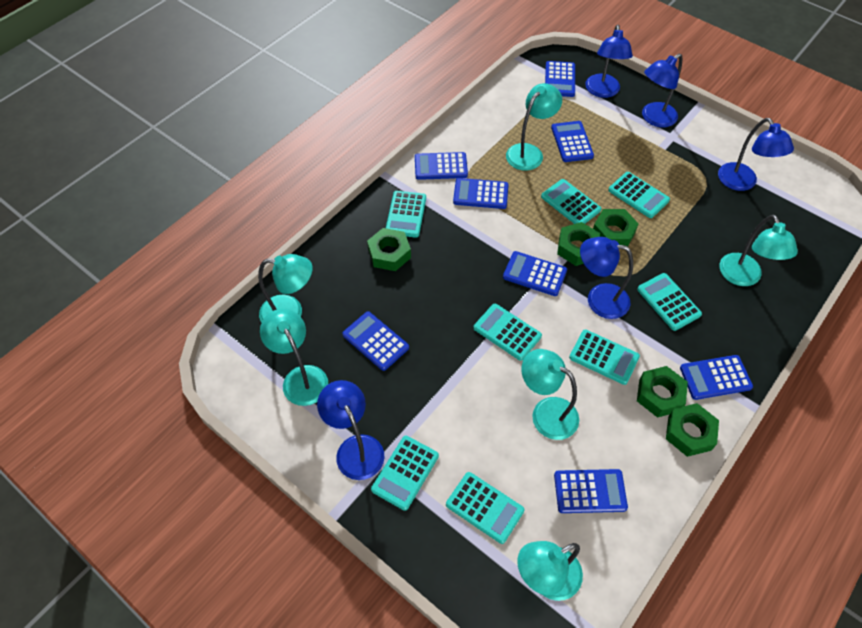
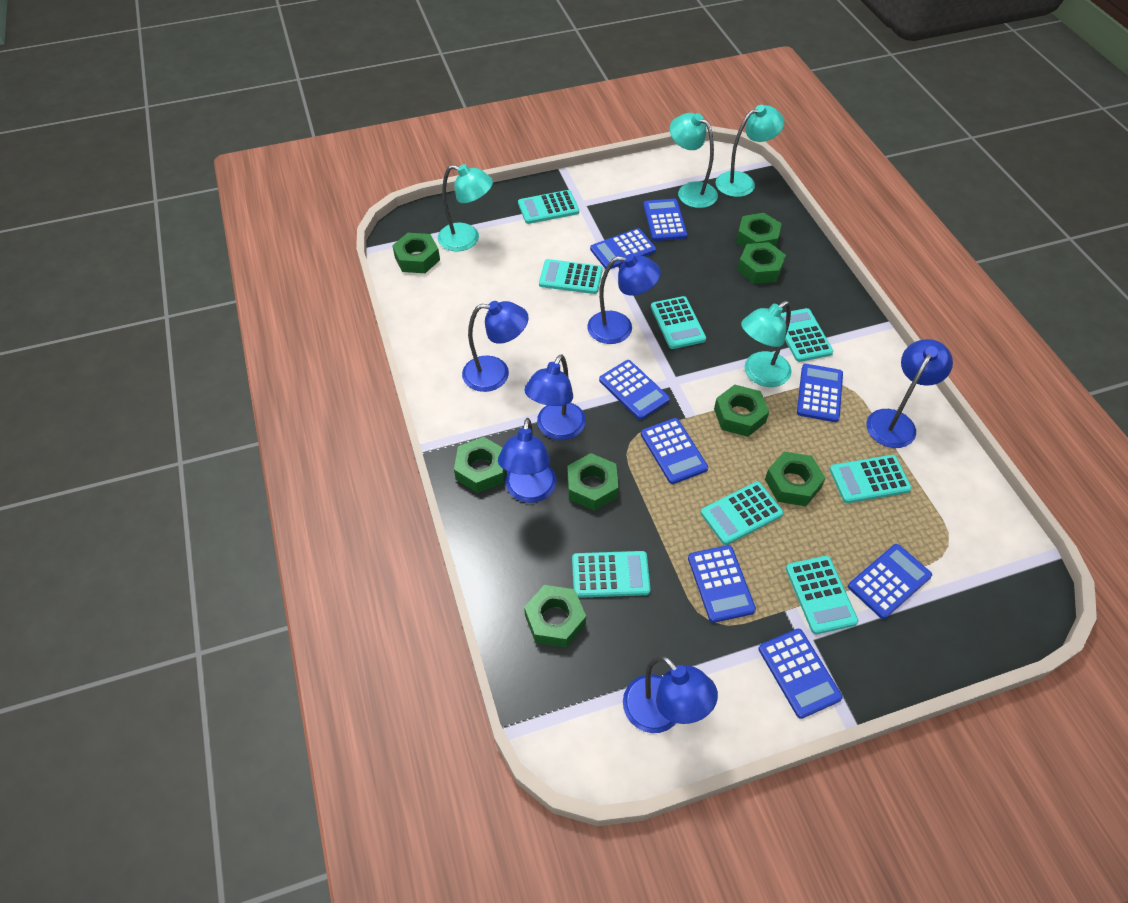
blue lamp: 5 -> 6
green nut: 5 -> 8
turquoise lamp: 6 -> 4

